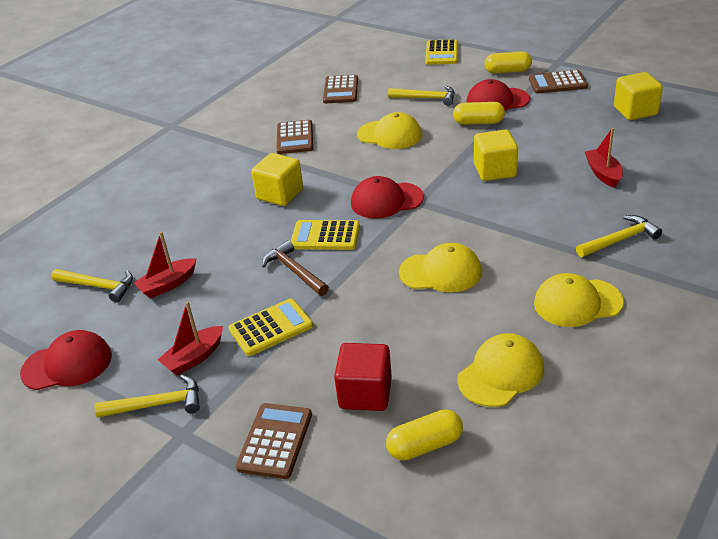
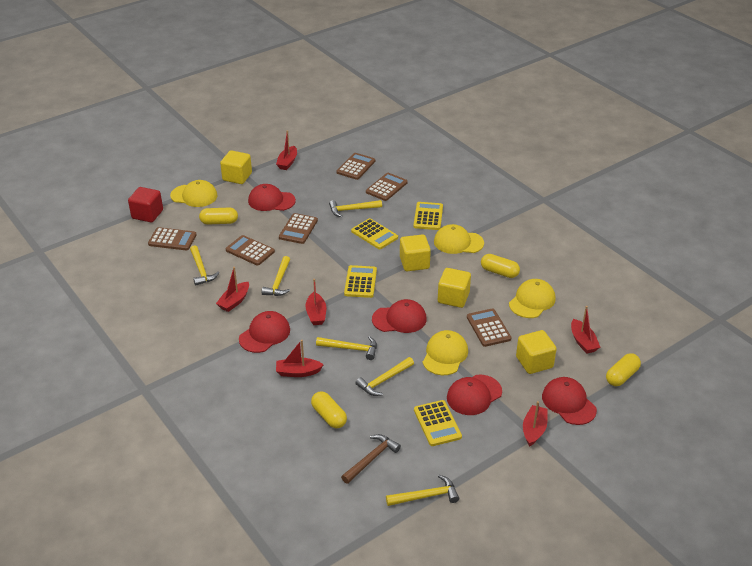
brown calculator: 4 -> 6
red boat: 3 -> 6
red cap: 3 -> 5
yellow calculator: 3 -> 4
yellow capsule: 3 -> 4
yellow cube: 3 -> 4
yellow hammer: 4 -> 6

